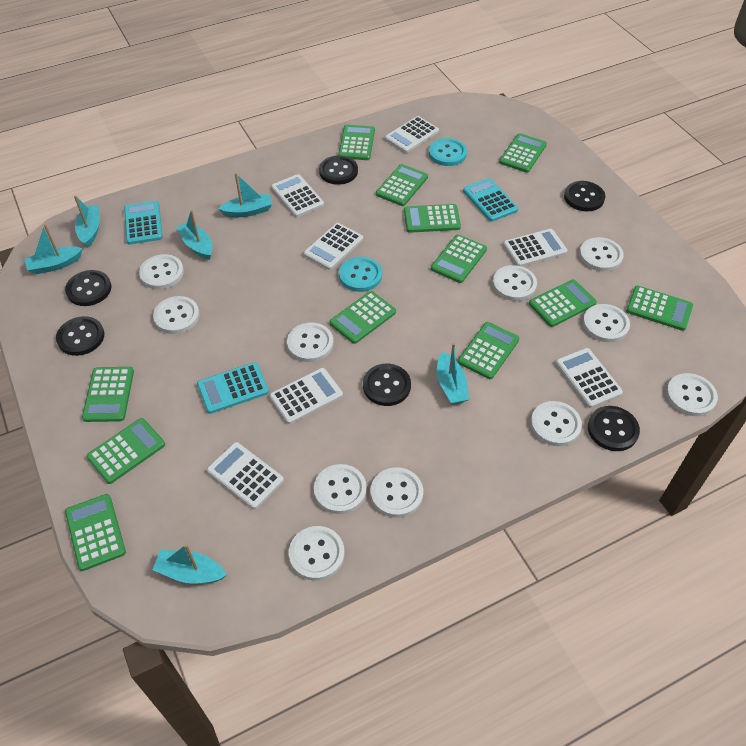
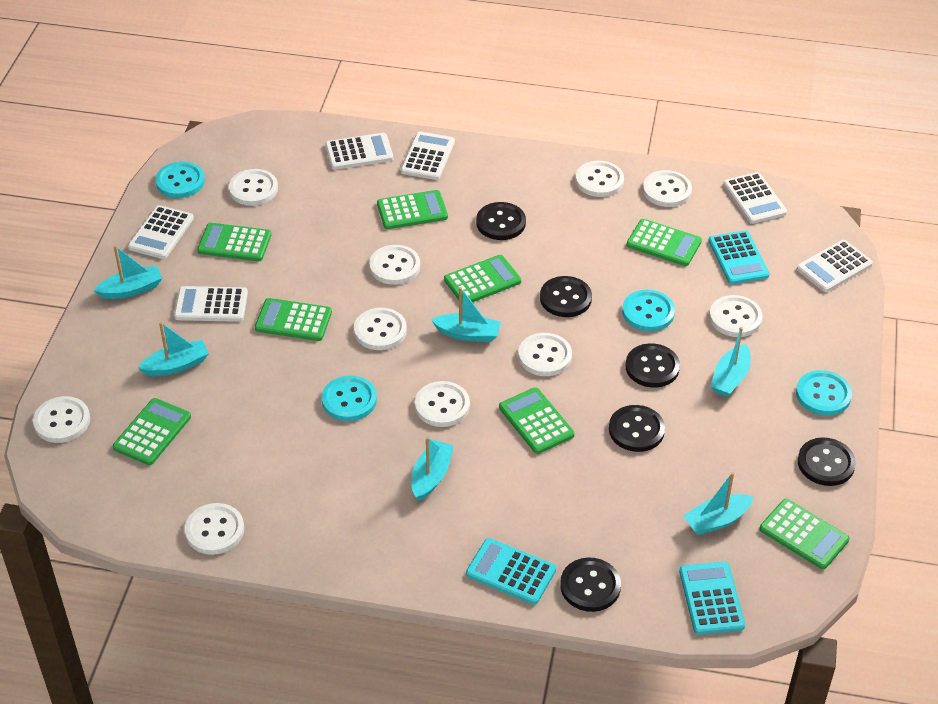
green calculator: 12 -> 8
turquoise button: 2 -> 4
white button: 11 -> 10
white calculator: 7 -> 6

